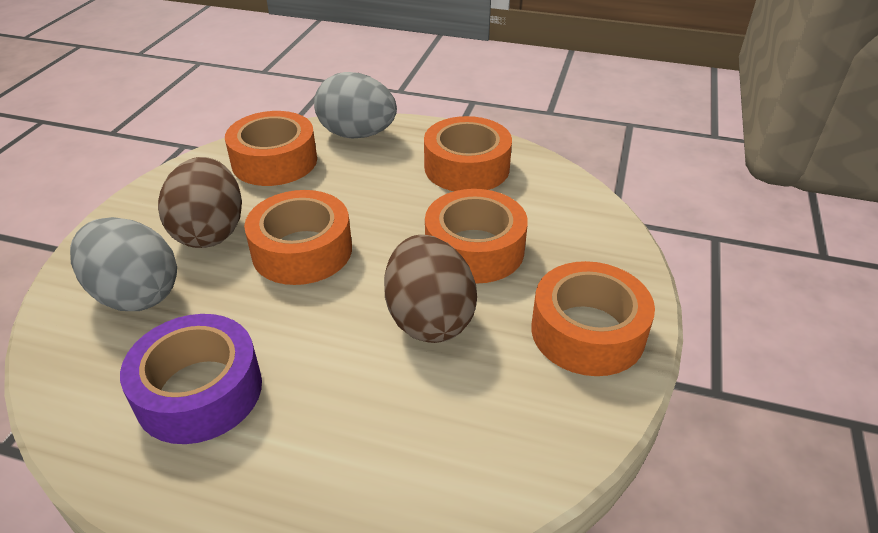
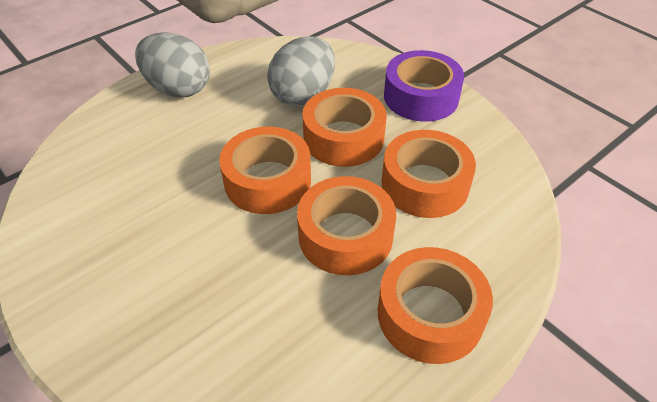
brown egg: 2 -> 0

